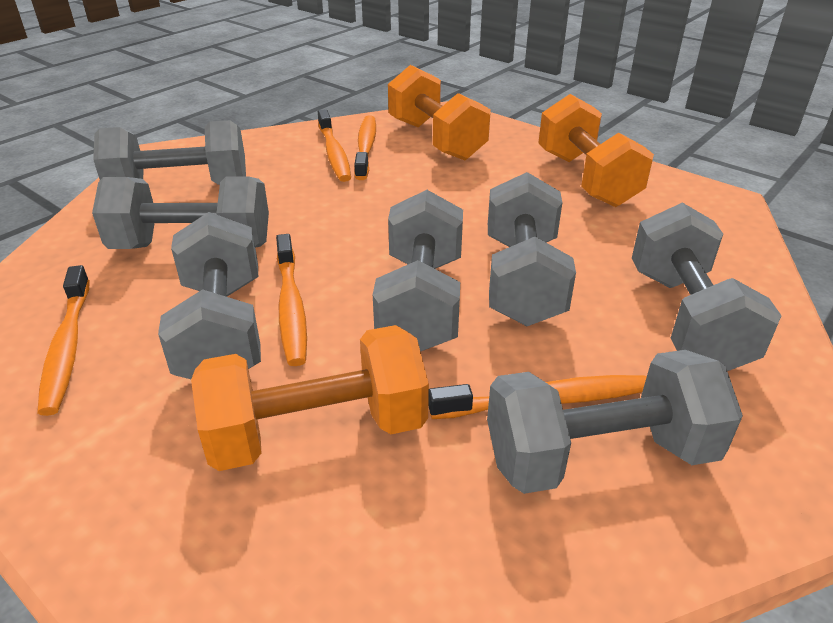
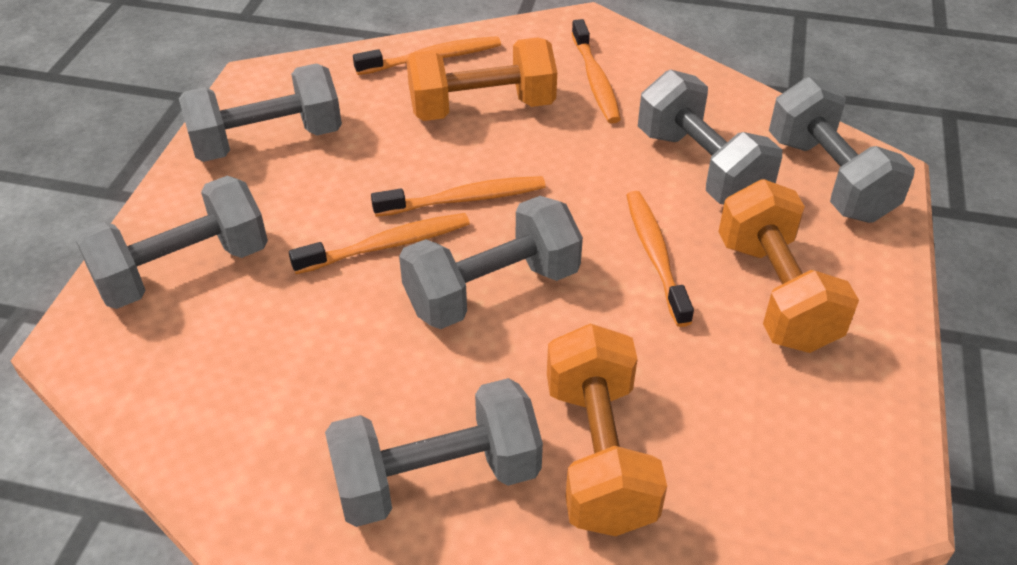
grey dumbbell: 7 -> 6

